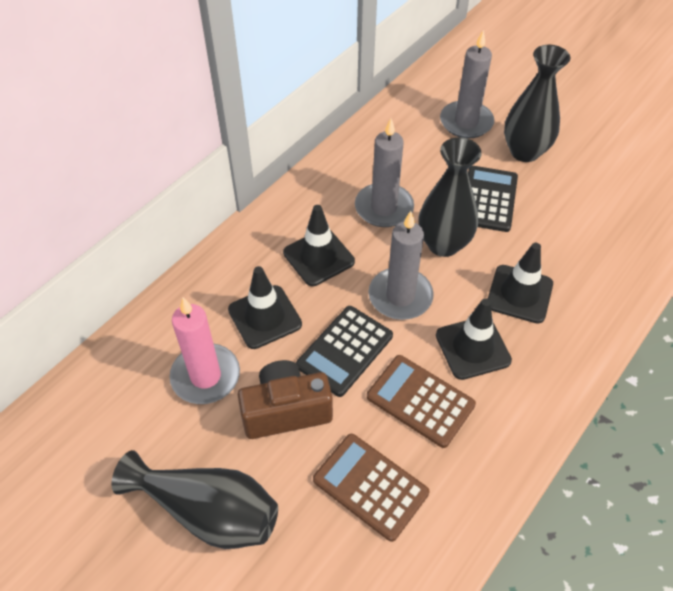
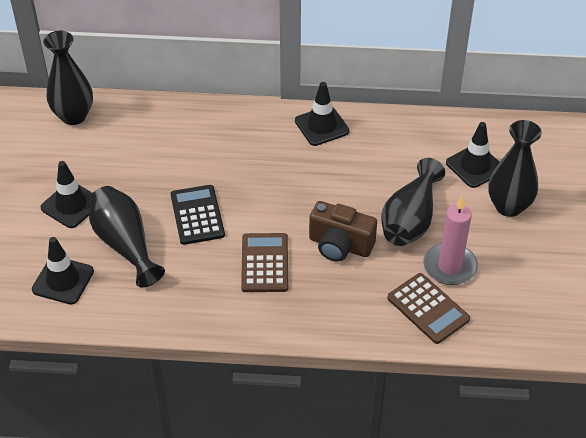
black calculator: 2 -> 1
black vase: 3 -> 4
grey candle: 3 -> 0

